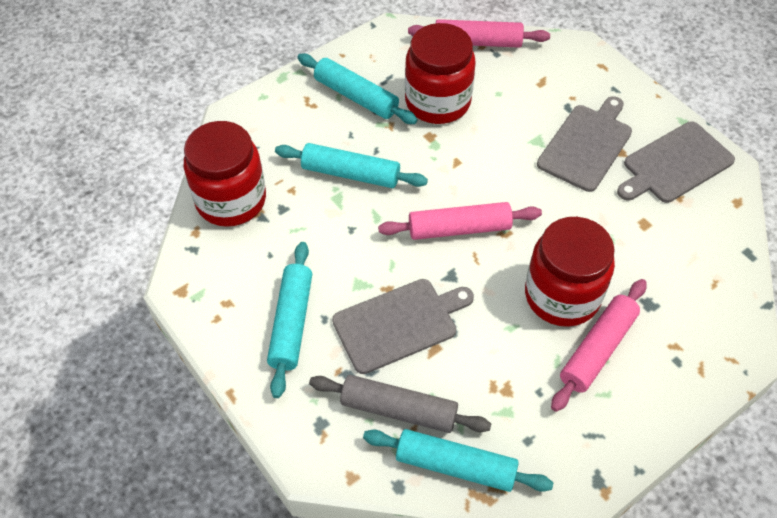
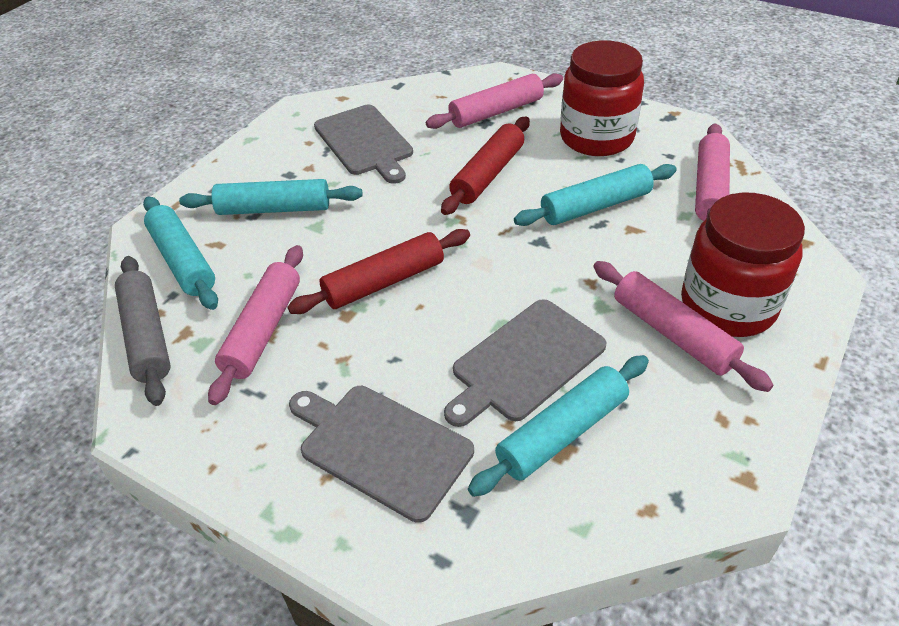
pink rolling pin: 3 -> 4
red jar: 3 -> 2
red rolling pin: 0 -> 2

